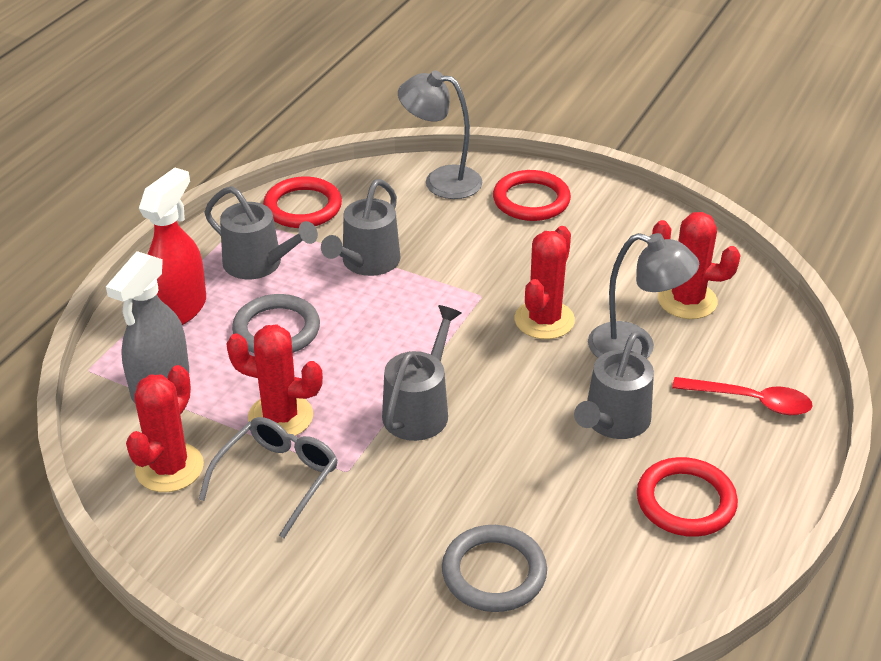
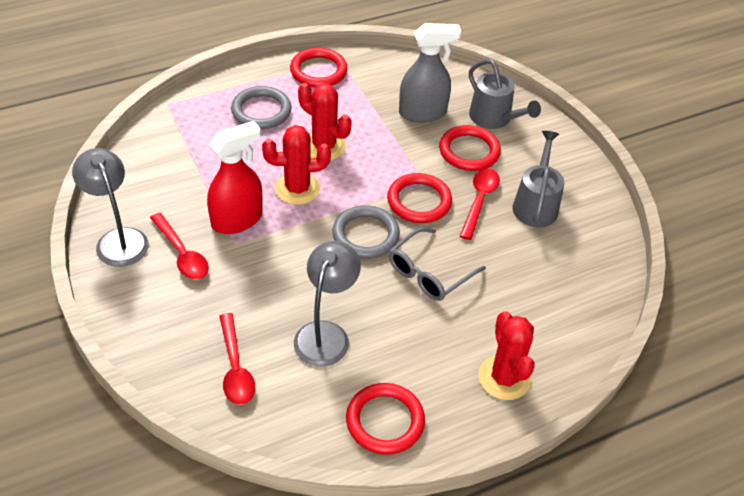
grey watering can: 4 -> 2
red cactus: 4 -> 3
red ring: 3 -> 4
red spoon: 1 -> 3

